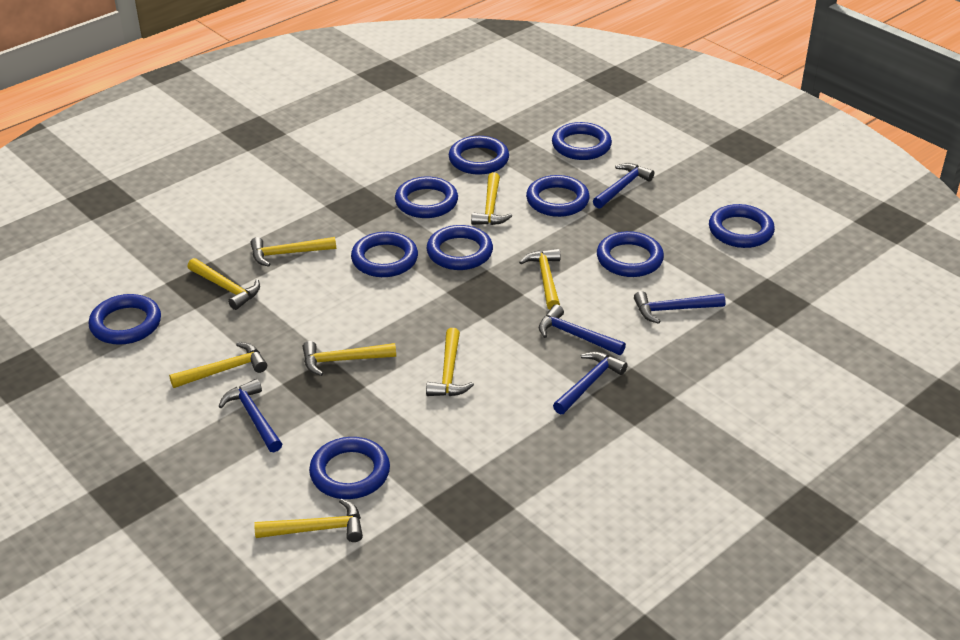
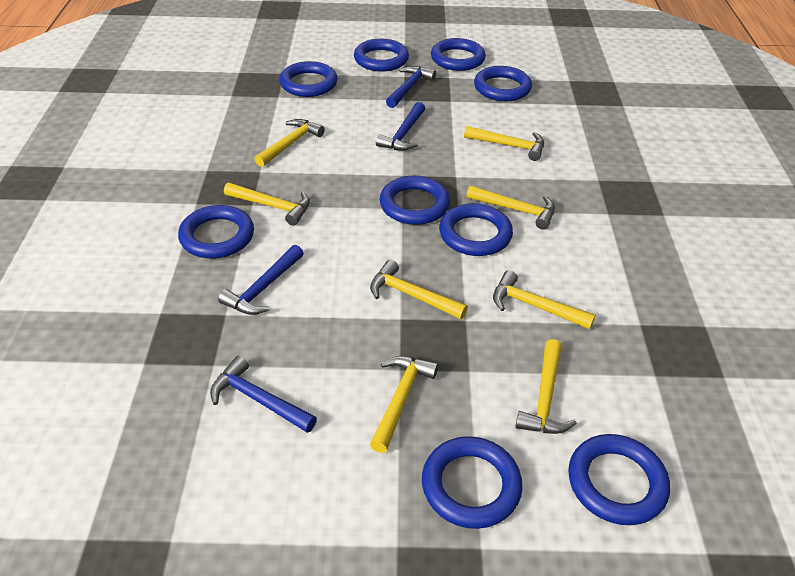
blue hammer: 5 -> 4
blue ring: 10 -> 9

